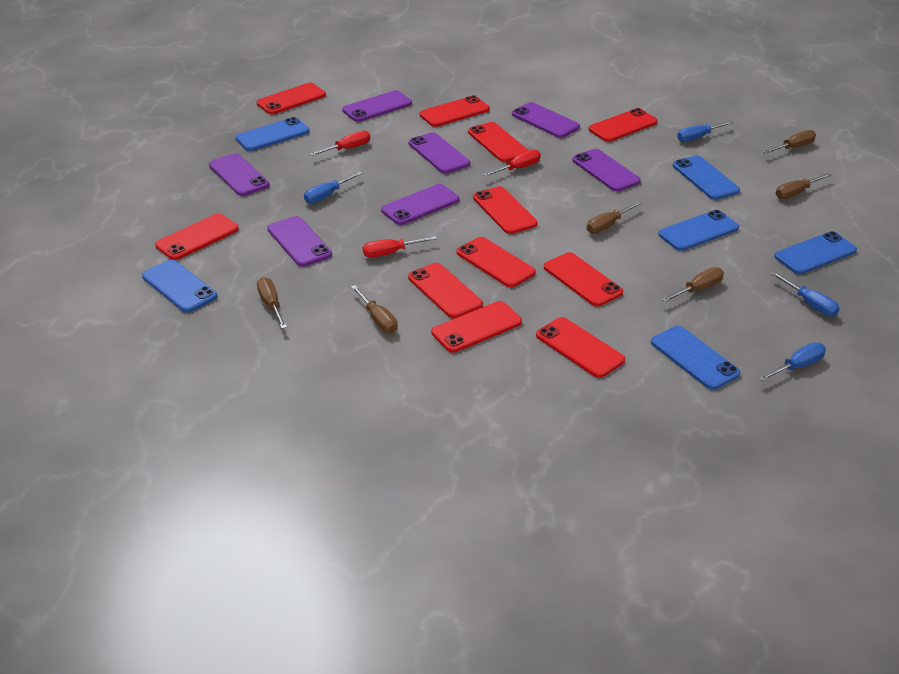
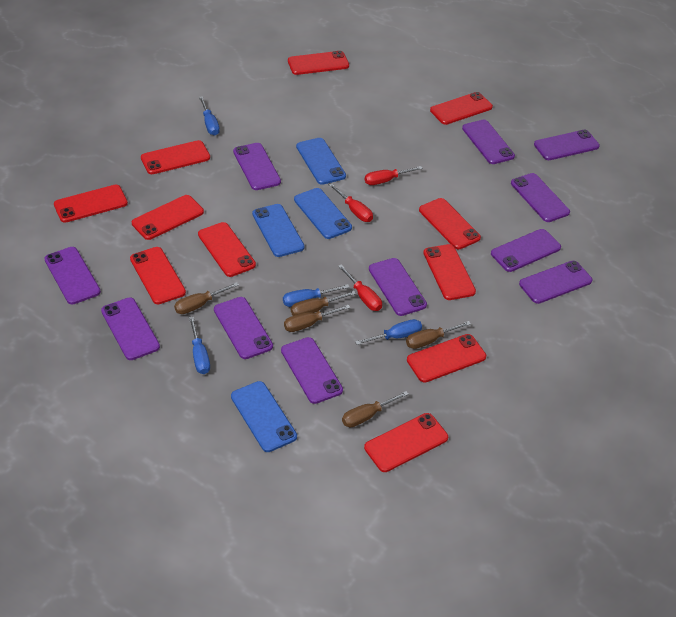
blue phone: 6 -> 4
brown screwdriver: 6 -> 5
purple phone: 7 -> 11

